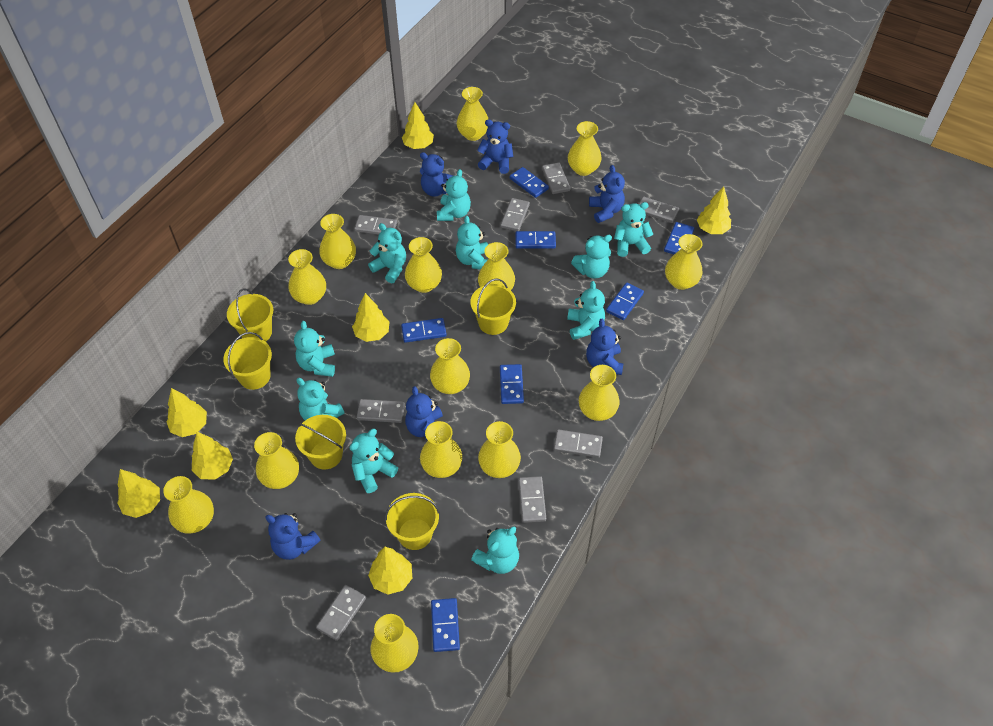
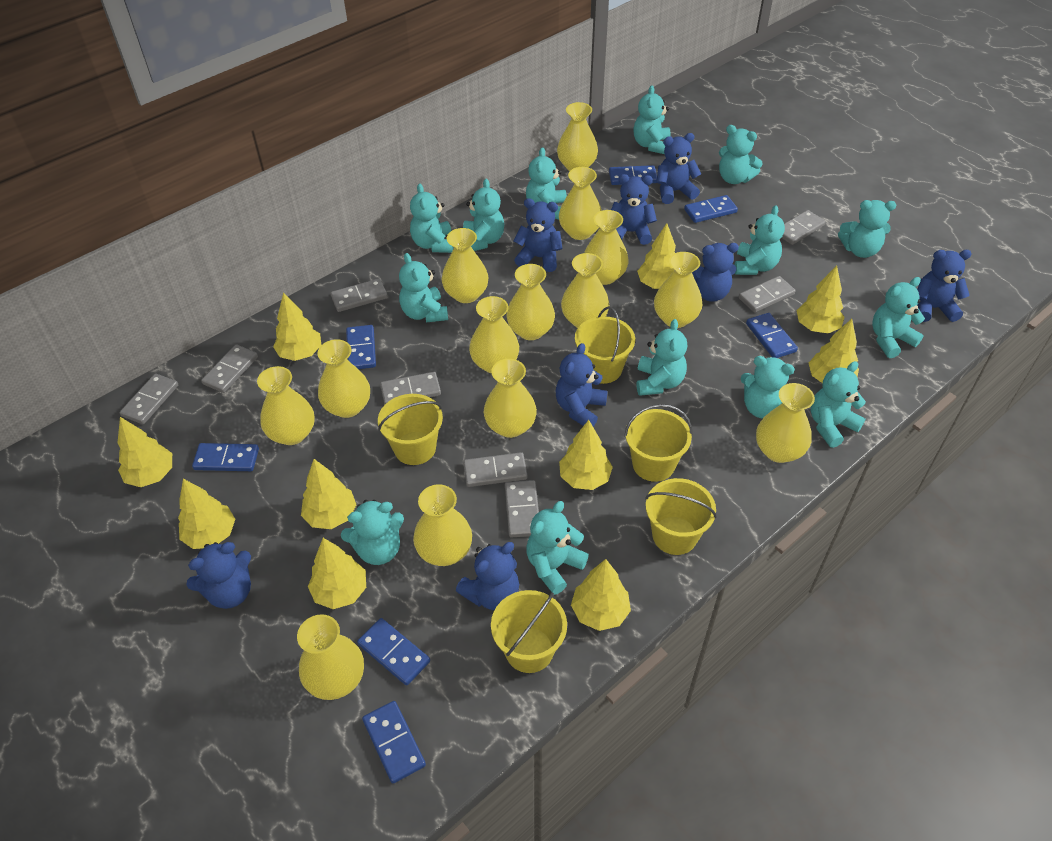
blue teddy bear: 6 -> 8
turquoise teddy bear: 10 -> 14
yellow tree: 7 -> 10

